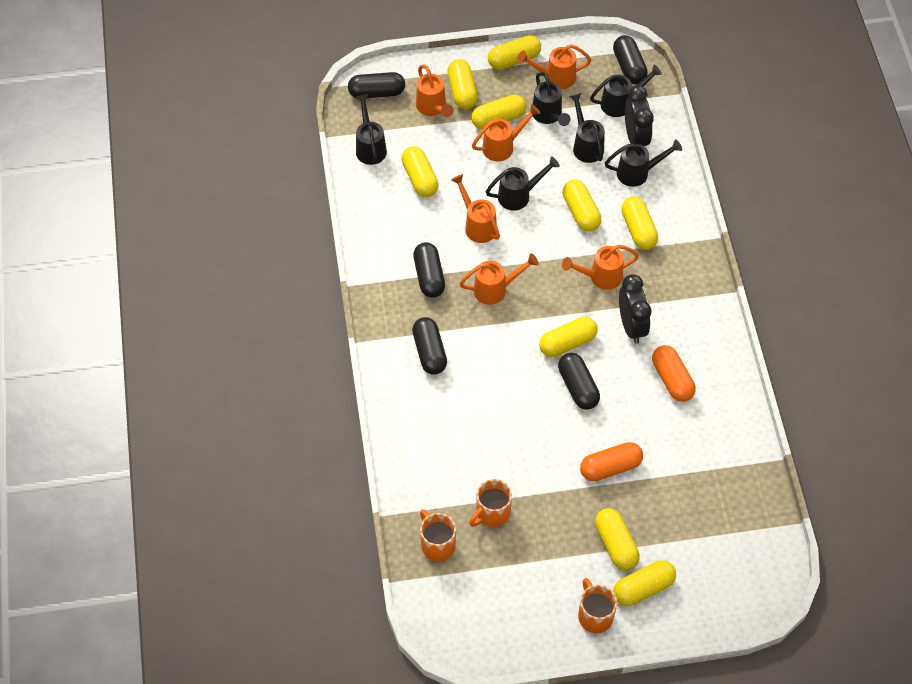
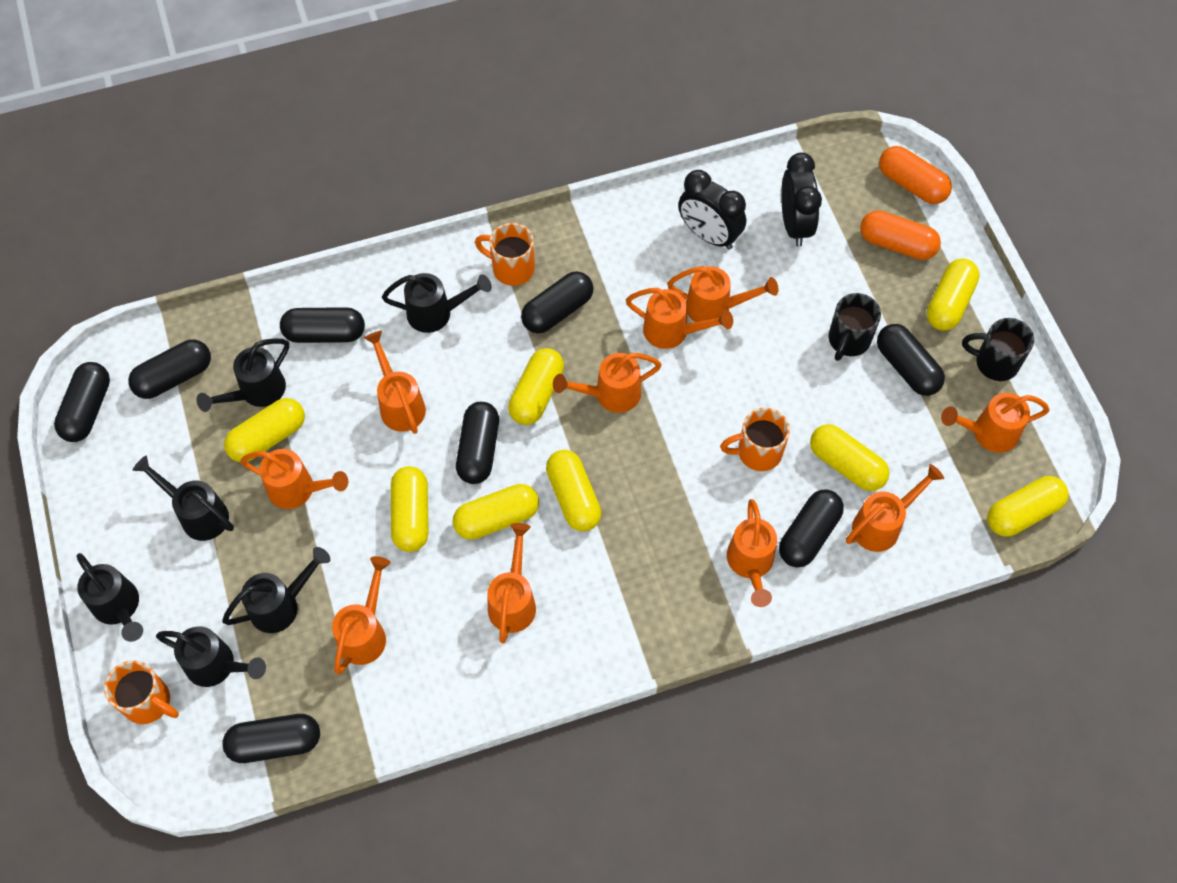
black capsule: 5 -> 8
black mug: 0 -> 2
orange watering can: 6 -> 10
yellow capsule: 9 -> 8

